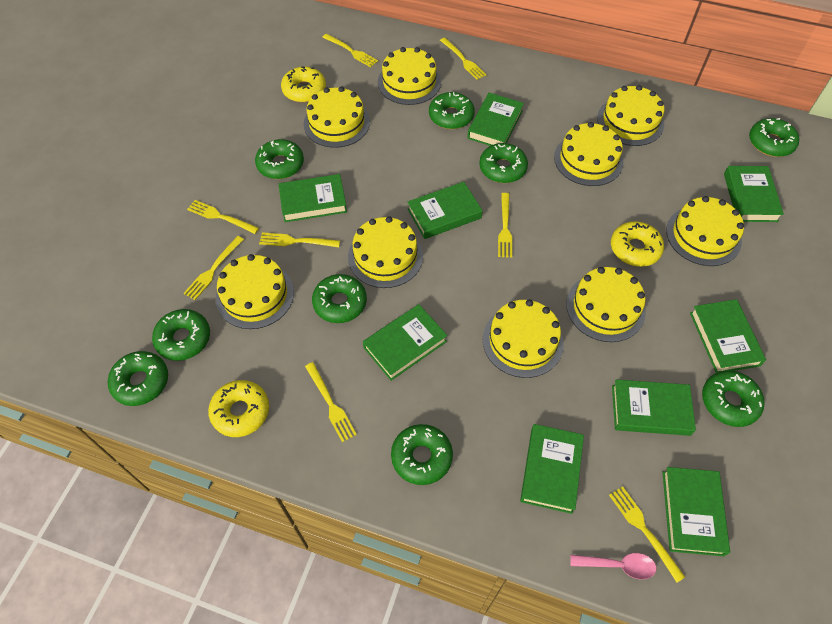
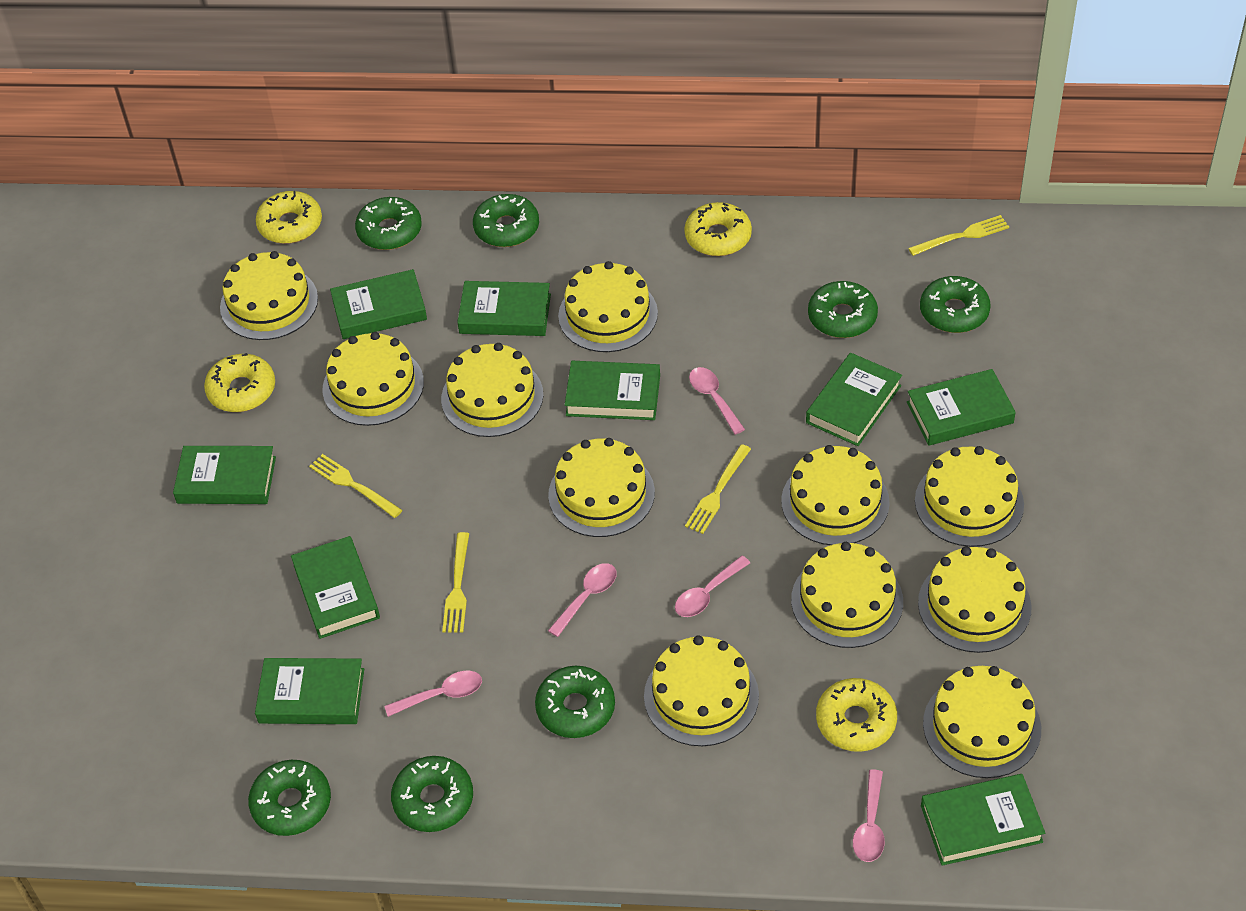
green donut: 9 -> 7
pink spoon: 1 -> 5
yellow cake: 9 -> 11
yellow donut: 3 -> 4
yellow fork: 8 -> 4

